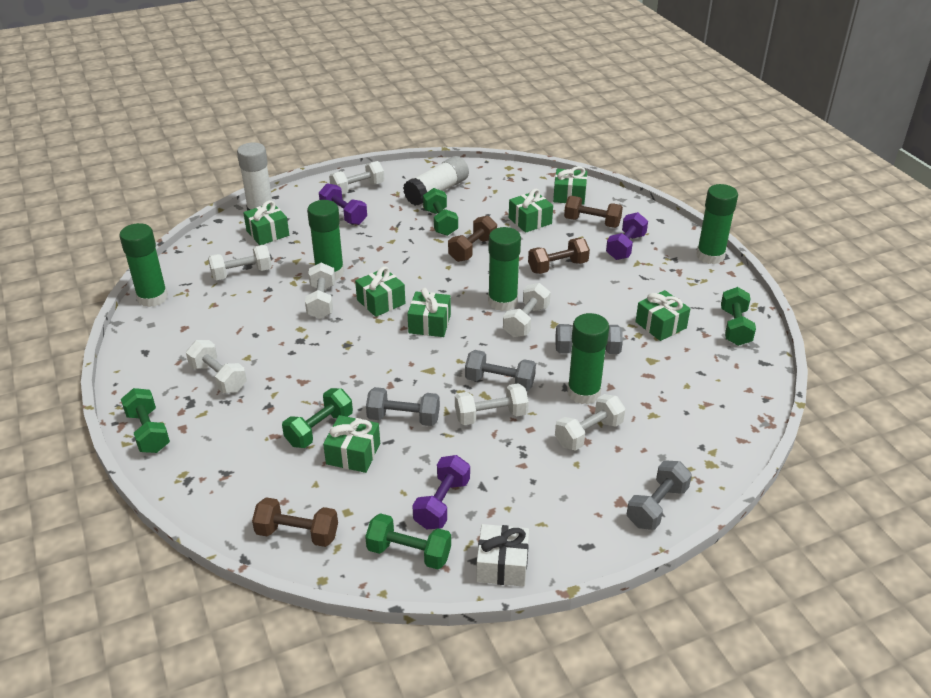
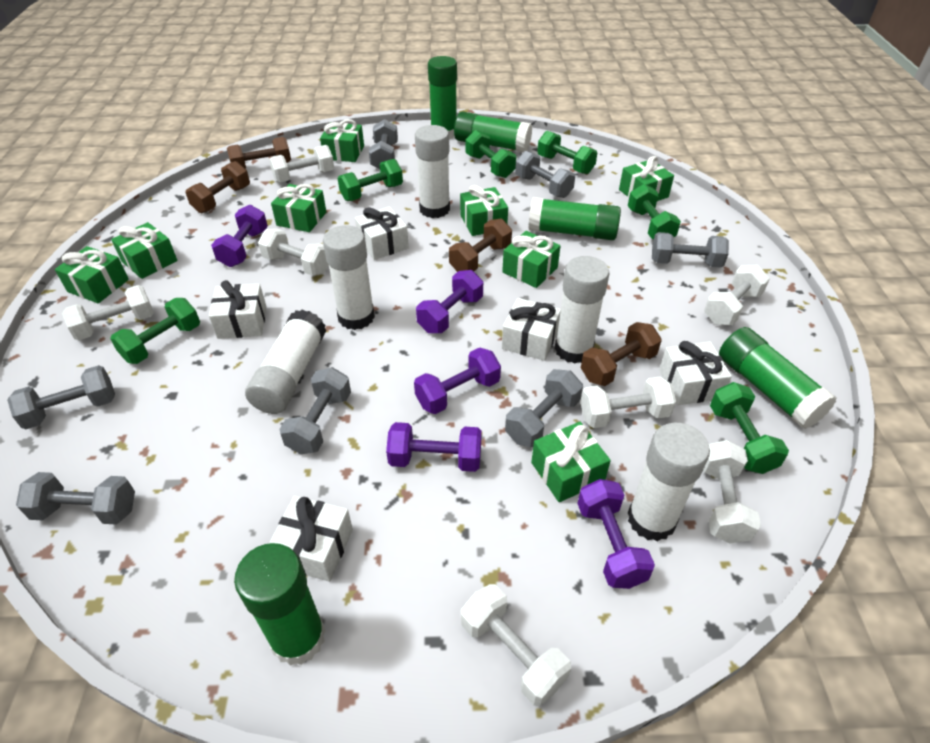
green dumbbell: 5 -> 6
green gift: 7 -> 8
grey dumbbell: 4 -> 7
purple dumbbell: 3 -> 5
white gift: 1 -> 5
white glue stick: 2 -> 5

